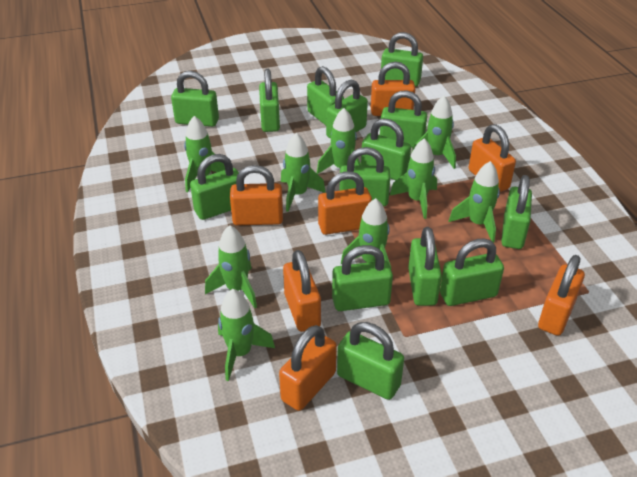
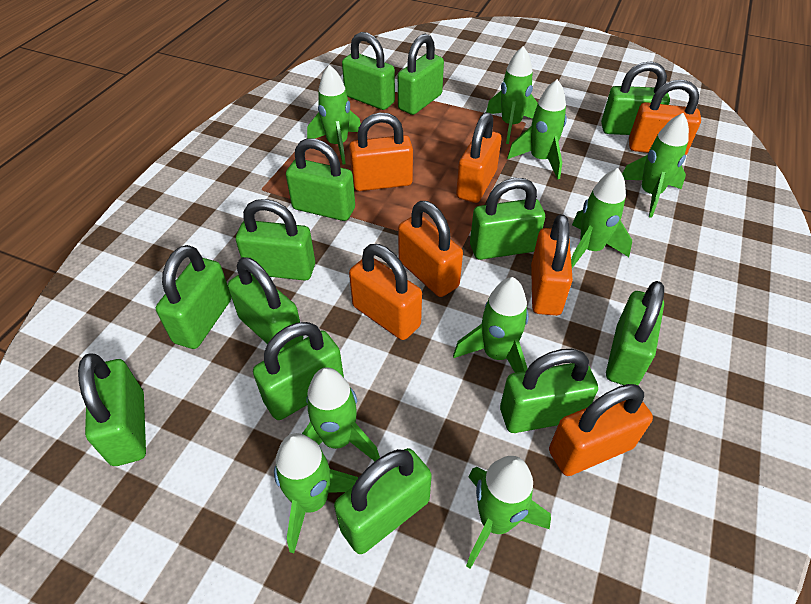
green padlock: 14 -> 13

